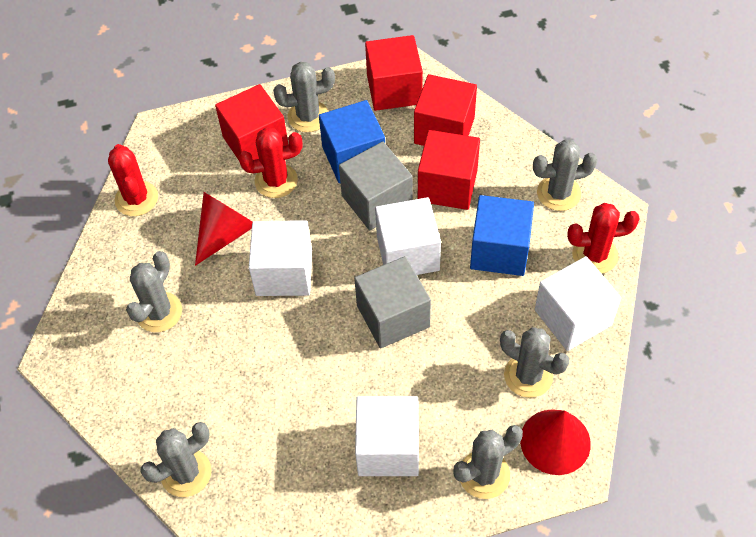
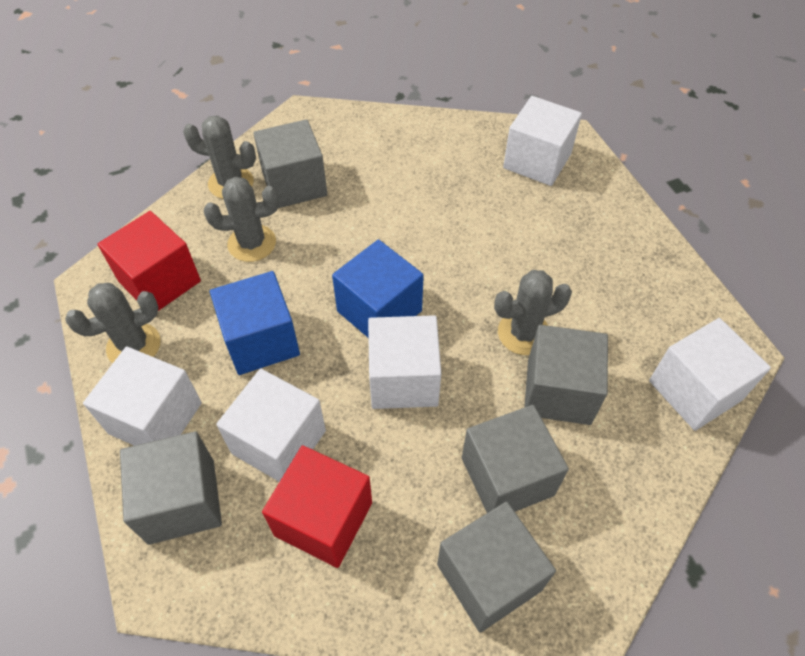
grey cactus: 6 -> 4
grey cube: 2 -> 5
red cactus: 3 -> 0
red cone: 2 -> 0
red cube: 4 -> 2
white cube: 4 -> 5

